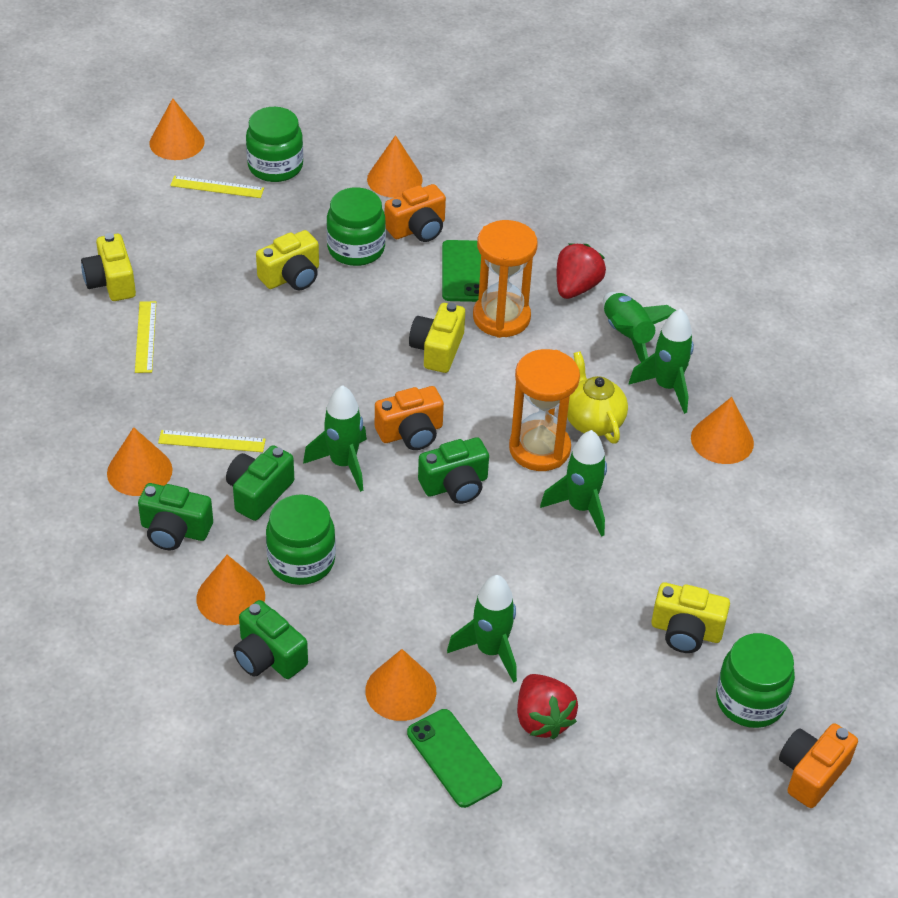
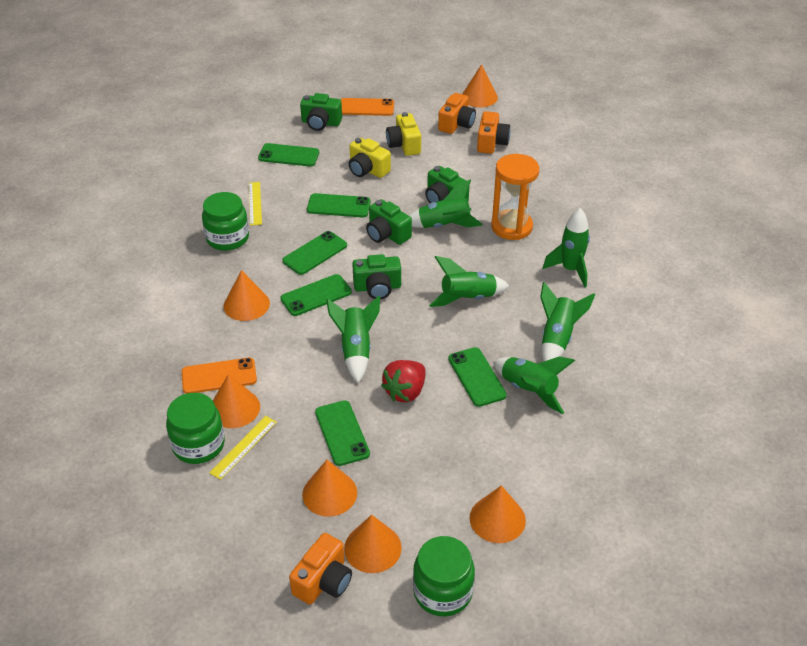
green jar: 4 -> 3
green phone: 2 -> 6
green rocket: 5 -> 6
orange hourglass: 2 -> 1
orange phone: 0 -> 2
red strawberry: 2 -> 1
yellow camera: 4 -> 2
yellow ruler: 3 -> 2
yellow teapot: 1 -> 0

